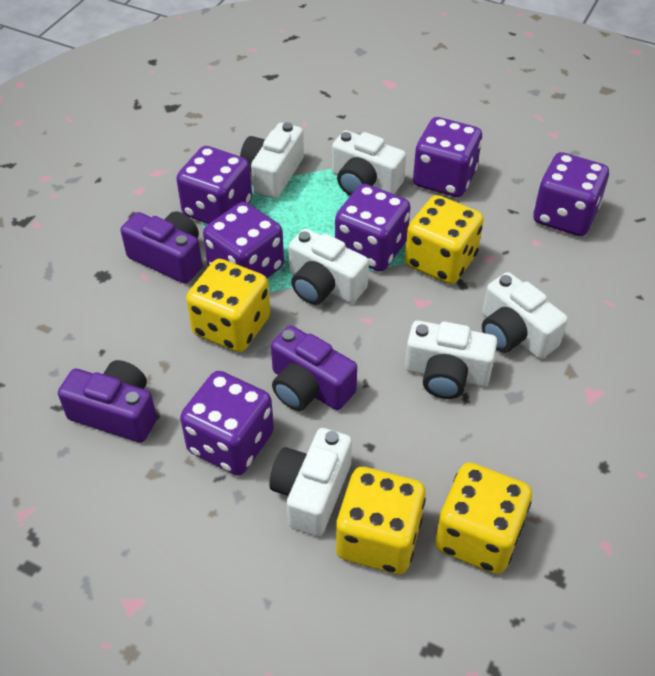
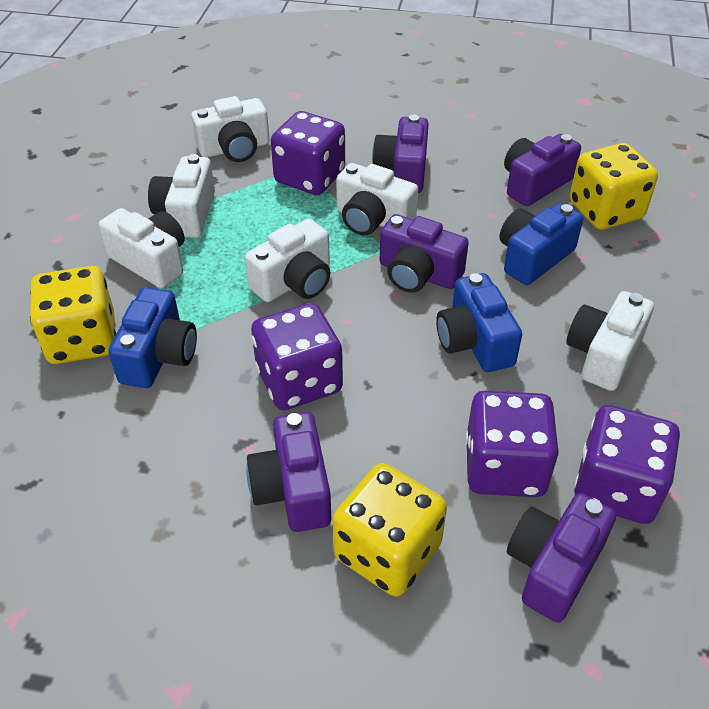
blue camera: 0 -> 3
purple camera: 3 -> 5
purple dice: 6 -> 4
yellow dice: 4 -> 3

